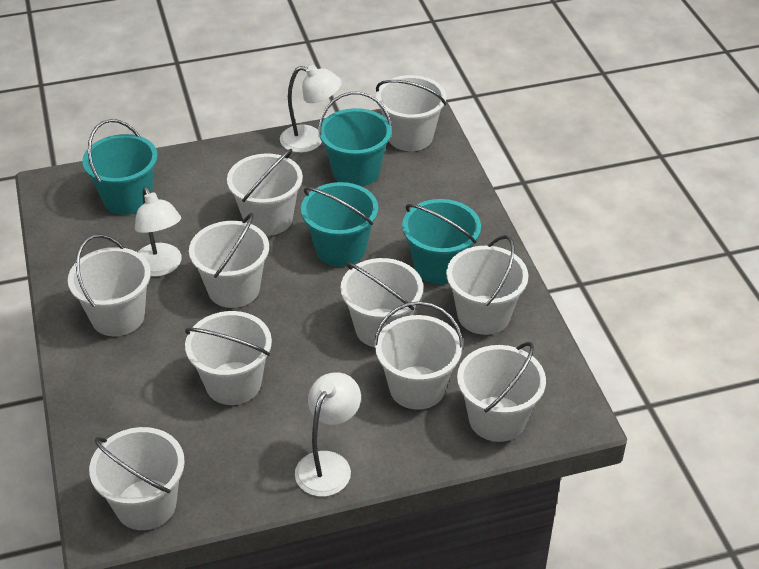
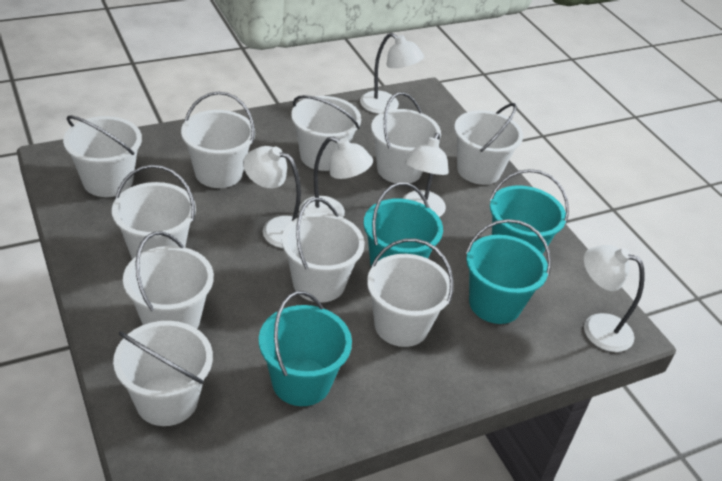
white lamp: 3 -> 5

